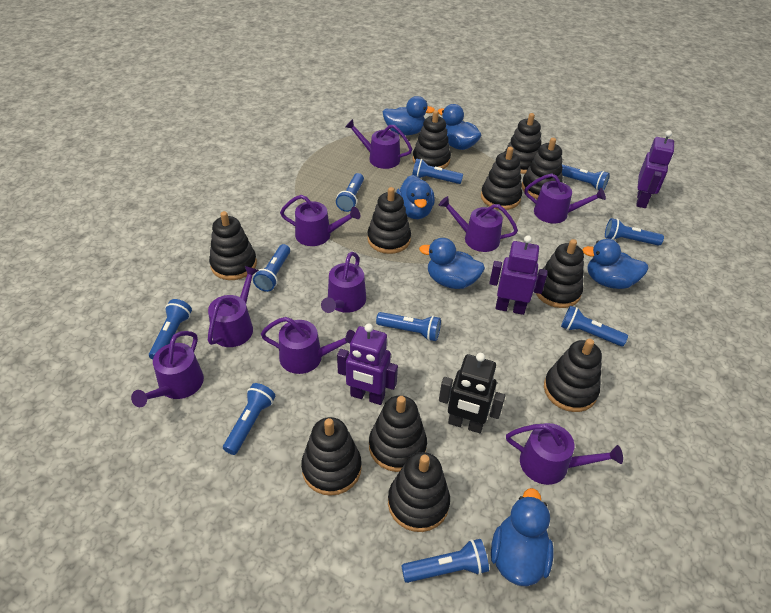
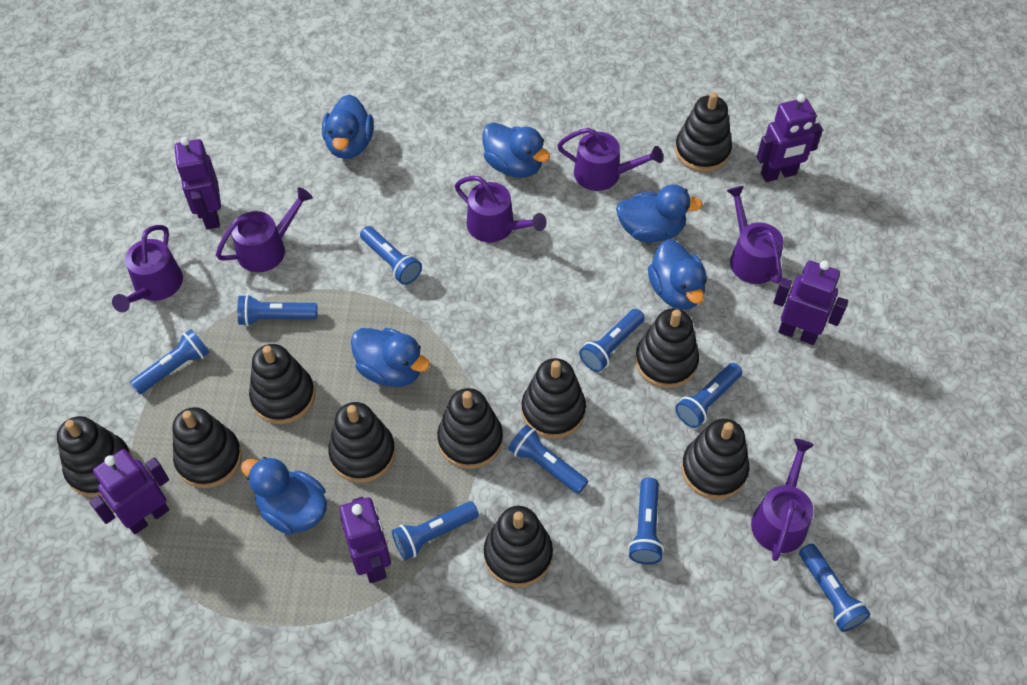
black robot: 1 -> 0
black stacking toy: 11 -> 10
blue flashlight: 10 -> 9
purple robot: 3 -> 5
purple watering can: 9 -> 6

